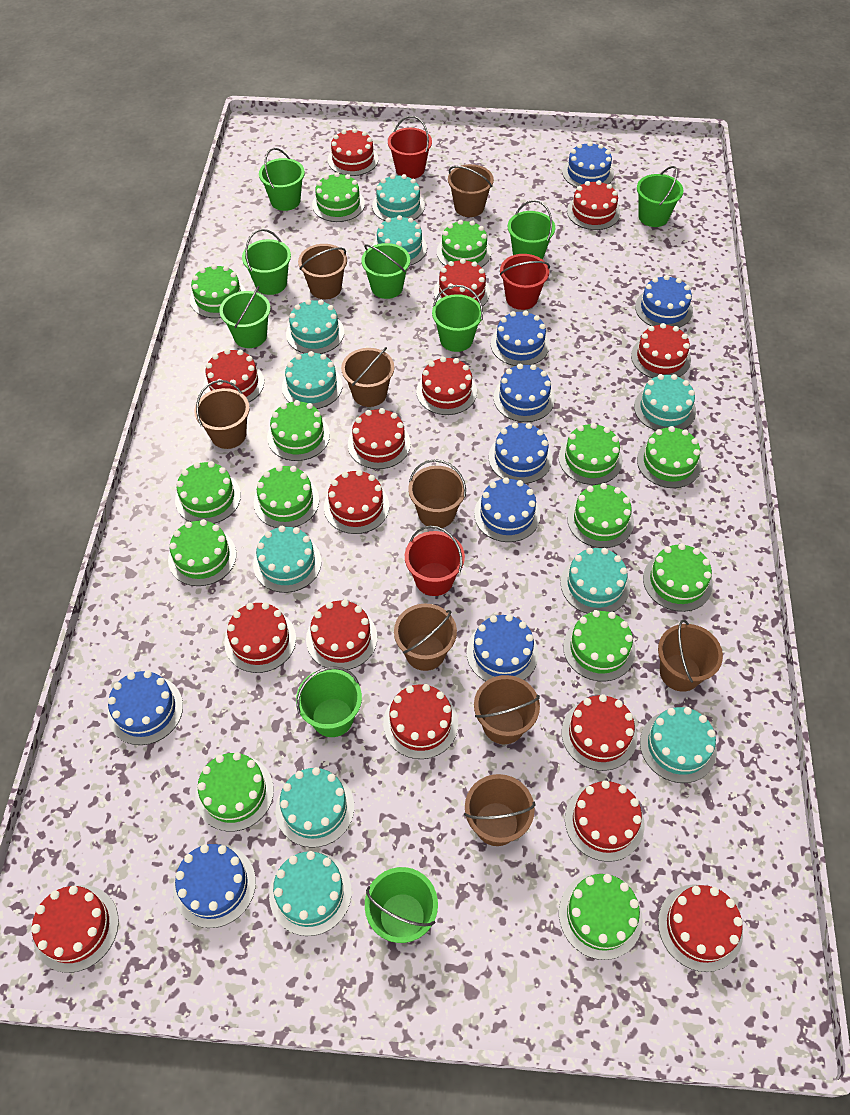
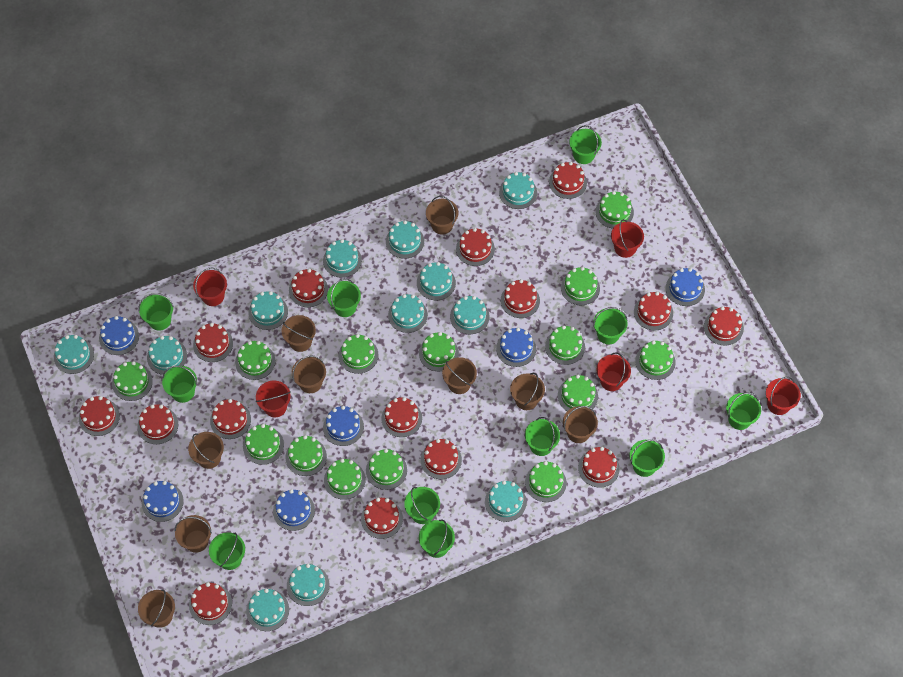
blue cake: 9 -> 6
green bucket: 9 -> 11
red bucket: 3 -> 5
turquoise cake: 10 -> 12

